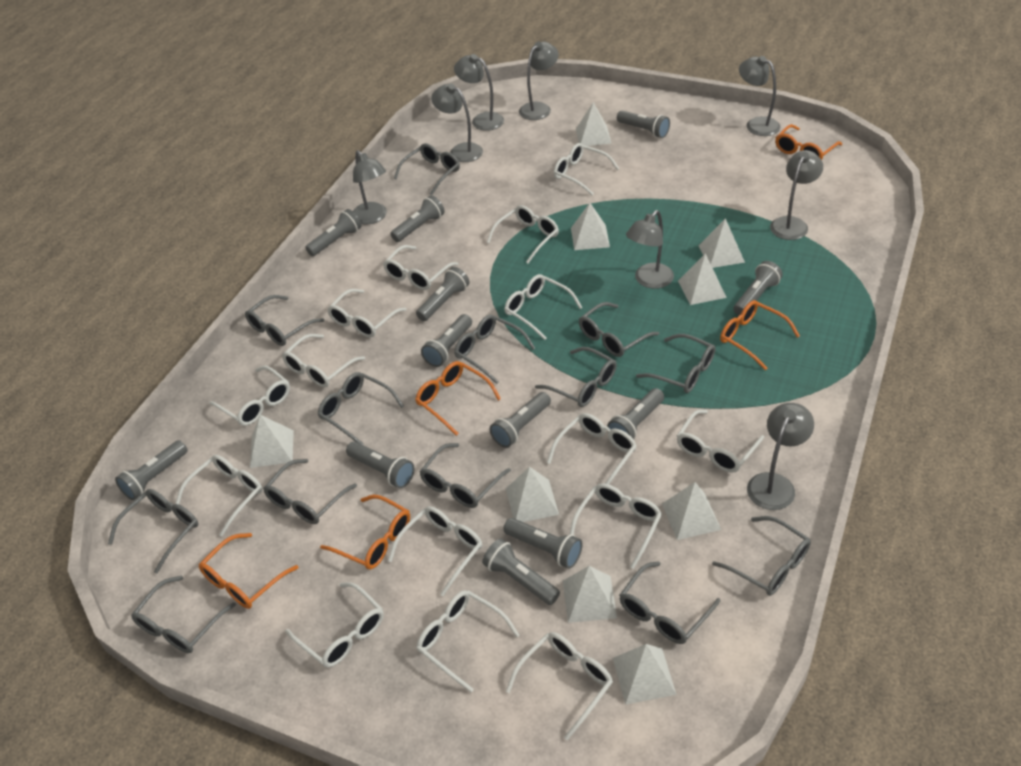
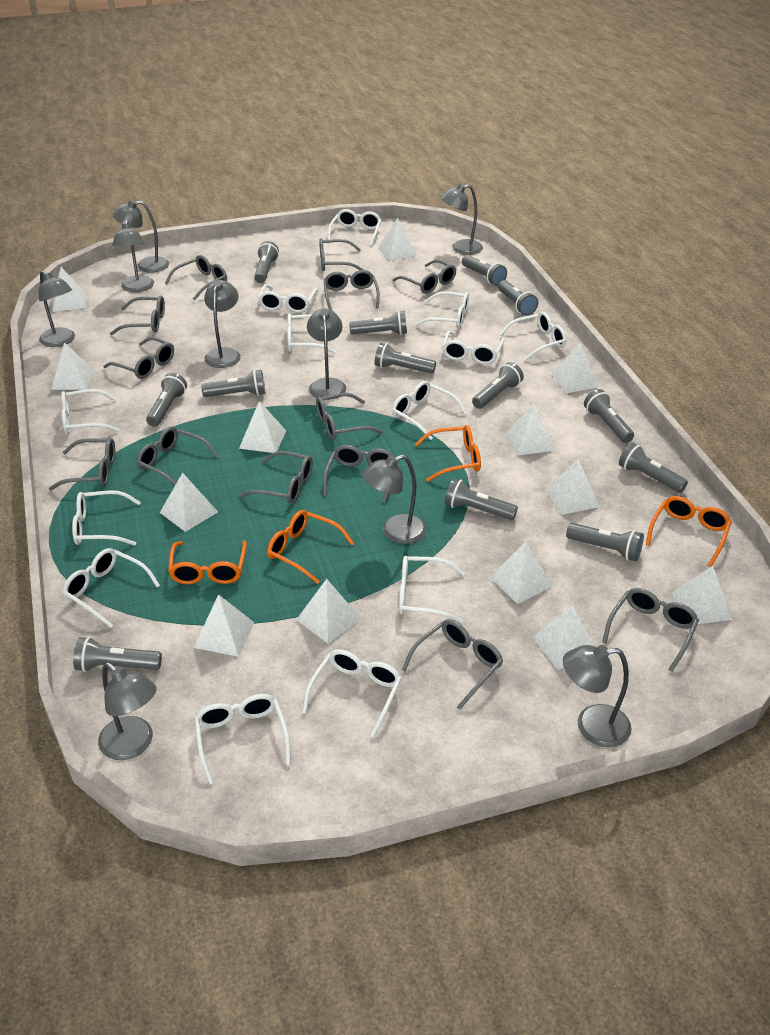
grey flashlight: 12 -> 13
grey lamp: 8 -> 9
orange glasses: 5 -> 4
white glasses: 15 -> 13
white pyramid: 9 -> 13

